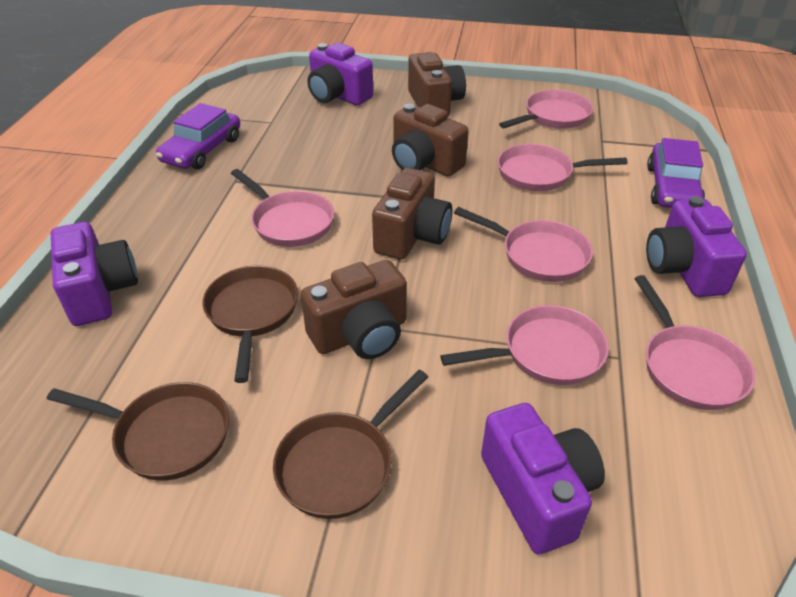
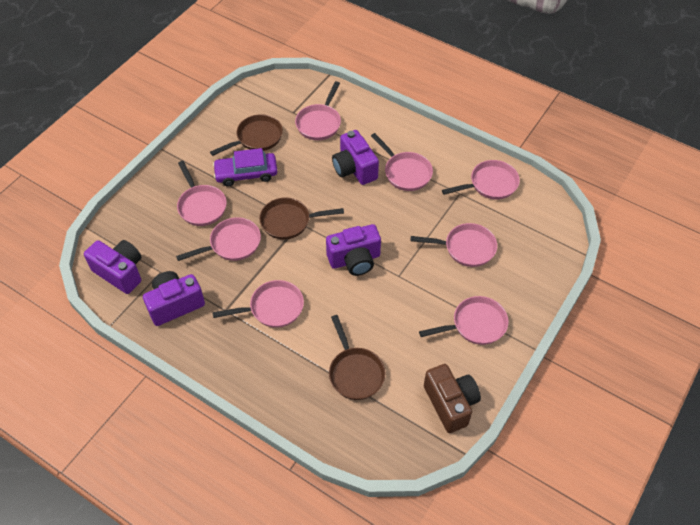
brown camera: 4 -> 1
pink pan: 6 -> 8
purple car: 2 -> 1

